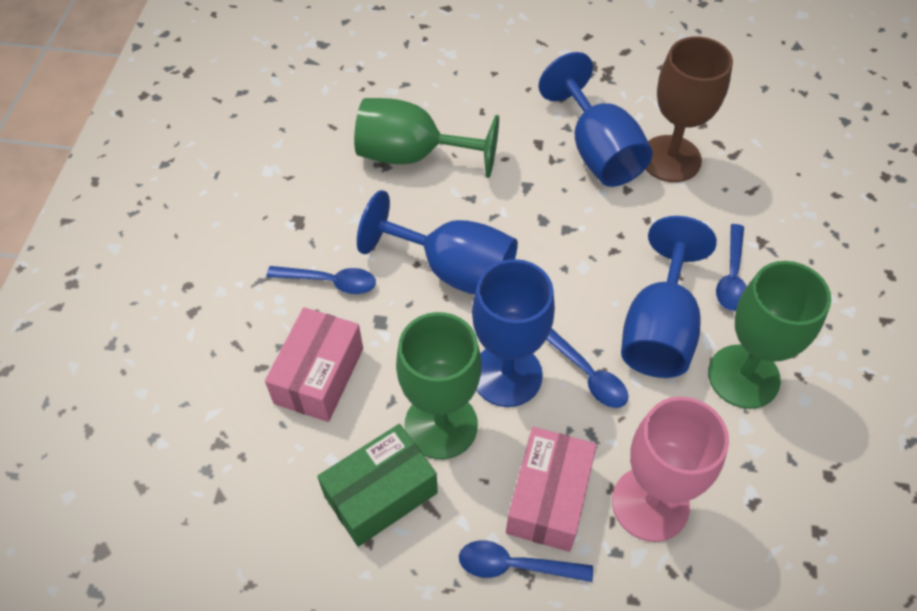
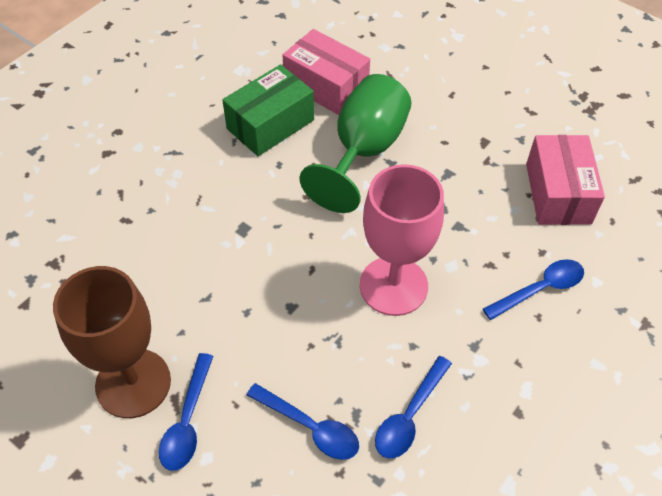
blue goblet: 4 -> 0
green goblet: 3 -> 1

